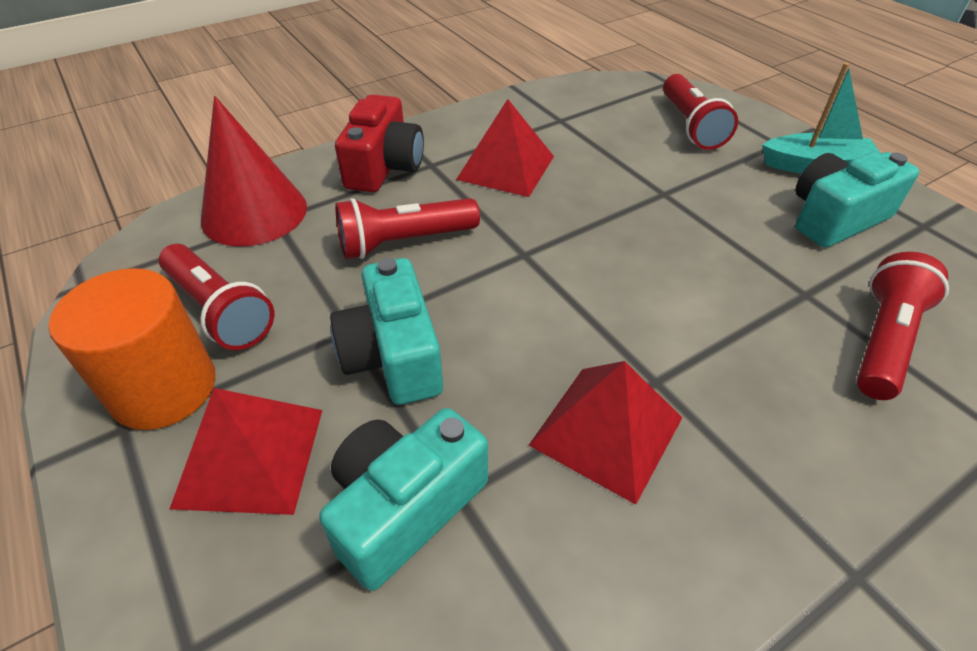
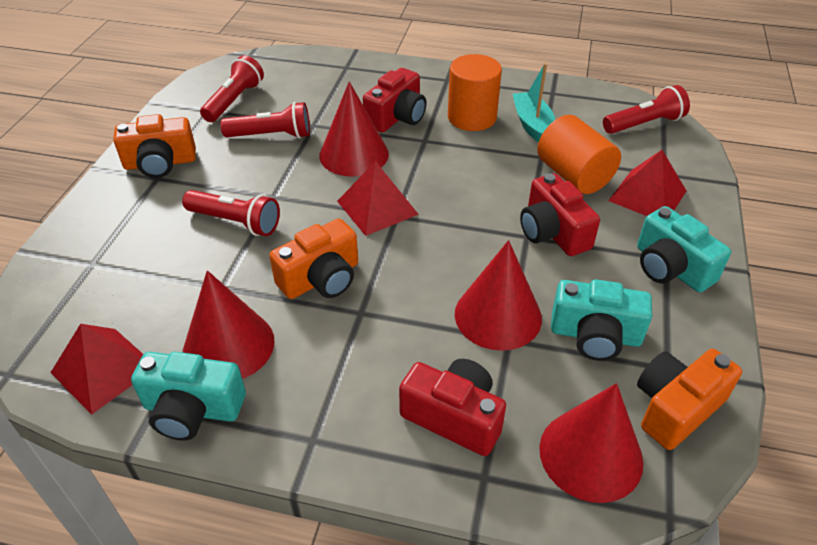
orange camera: 0 -> 3
orange cylinder: 1 -> 2
red camera: 1 -> 3
red cone: 1 -> 4

